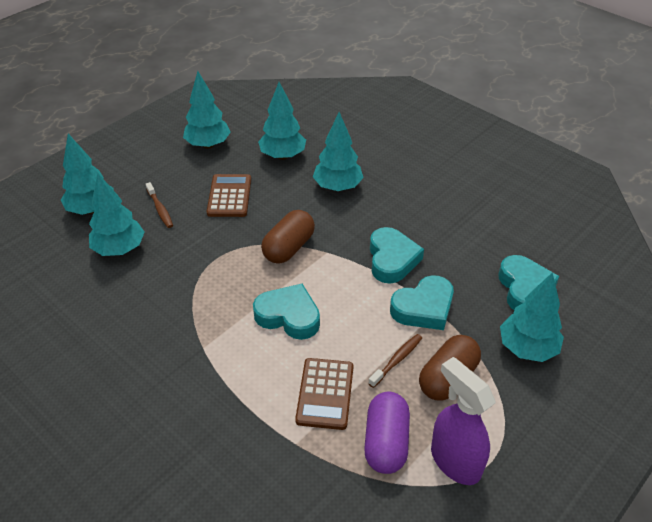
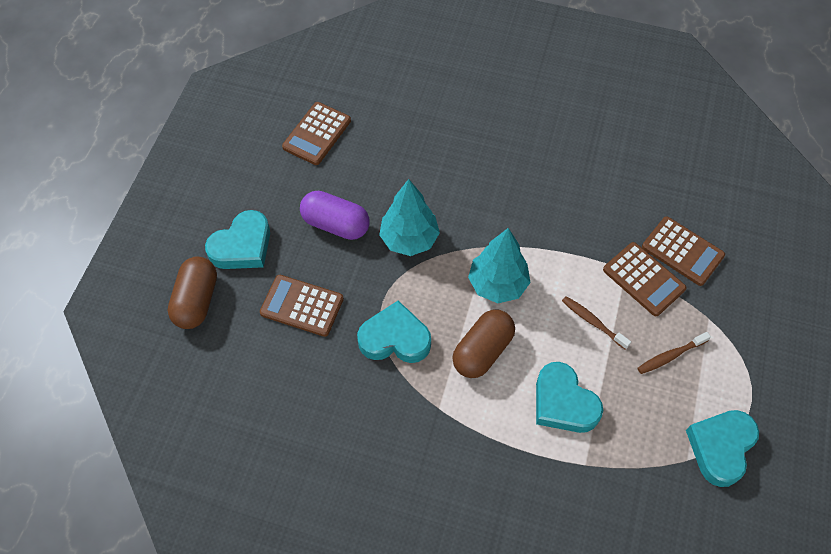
brown calculator: 2 -> 4
purple spray bottle: 1 -> 0
turquoise tree: 6 -> 2

